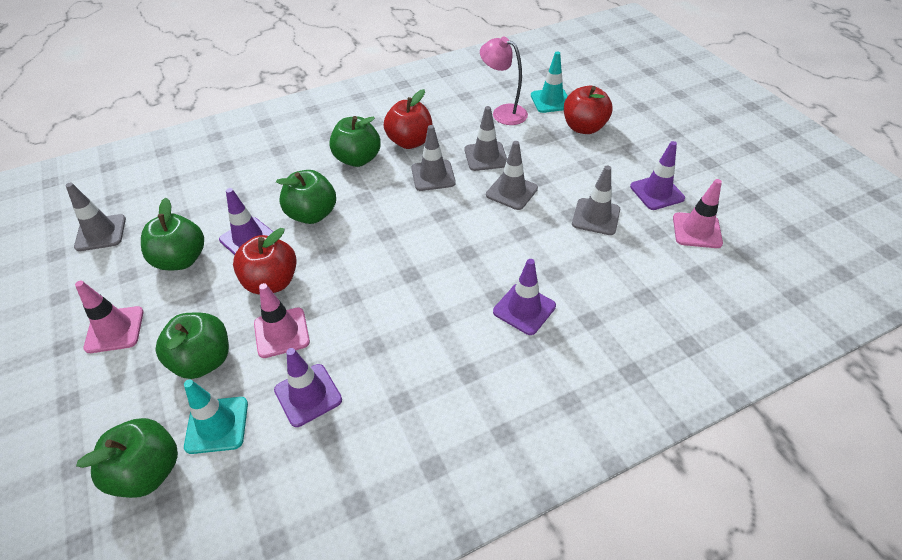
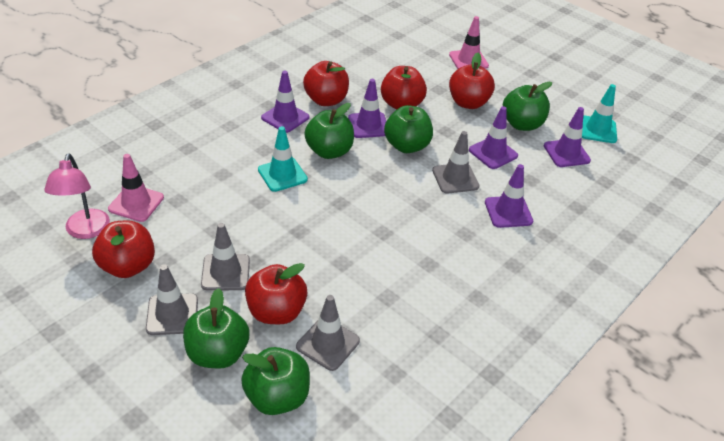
grey traffic cone: 5 -> 4
pink traffic cone: 3 -> 2
purple traffic cone: 4 -> 5
red apple: 3 -> 5

